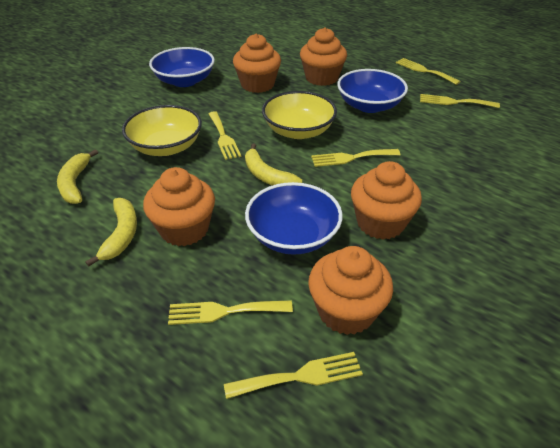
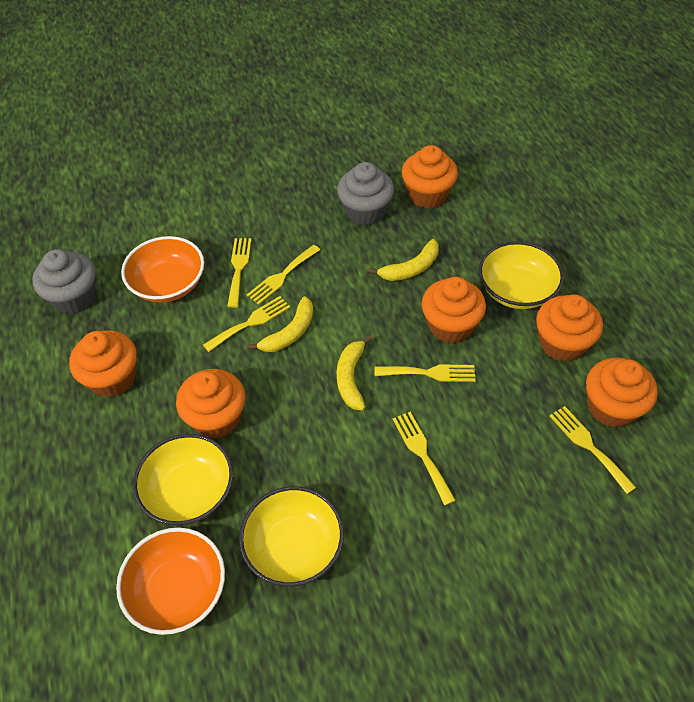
blue bowl: 3 -> 0
grey cupcake: 0 -> 2
orange bowl: 0 -> 2
orange cupcake: 5 -> 6
yellow bowl: 2 -> 3

